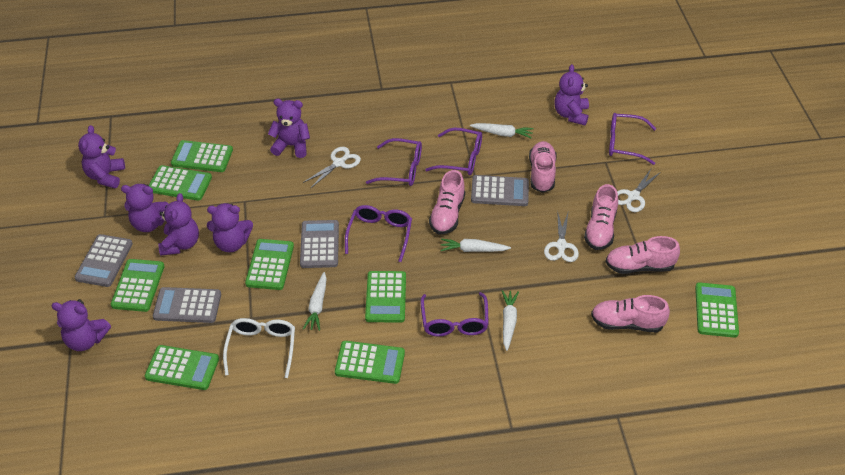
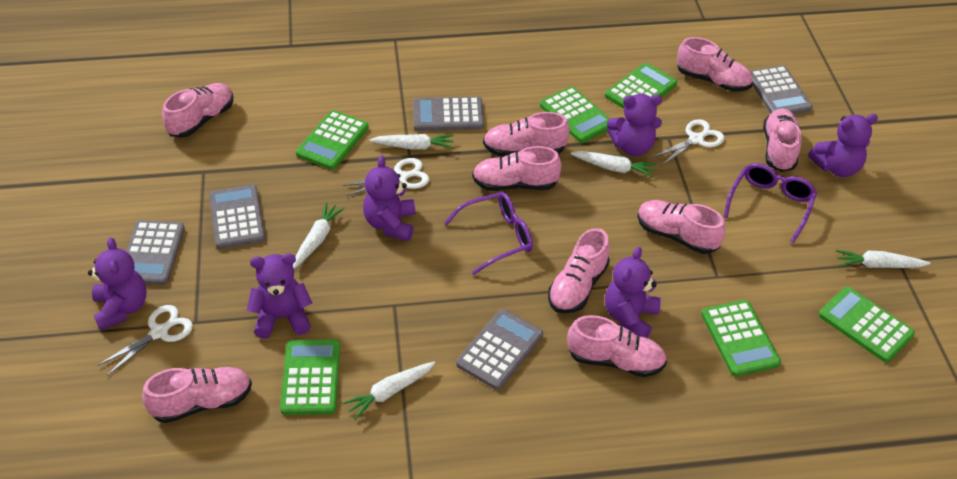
green calculator: 8 -> 6
grey calculator: 4 -> 5
pink shoe: 5 -> 9
purple glasses: 5 -> 2
purple teddy bear: 7 -> 6
white carrot: 4 -> 5
white glasses: 1 -> 0

